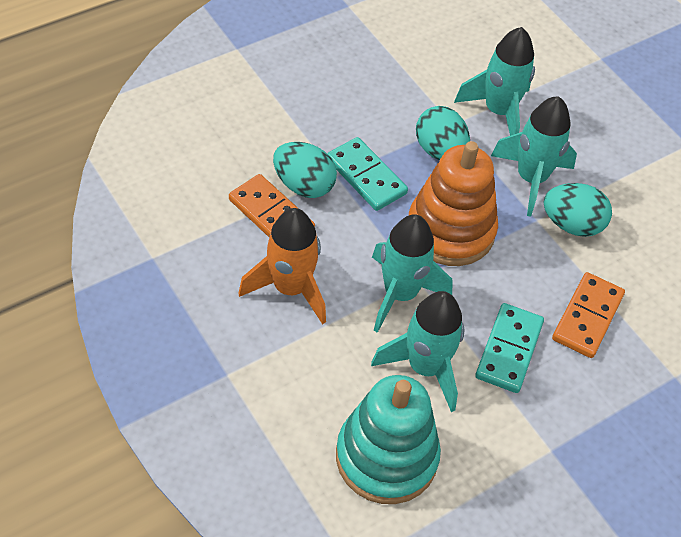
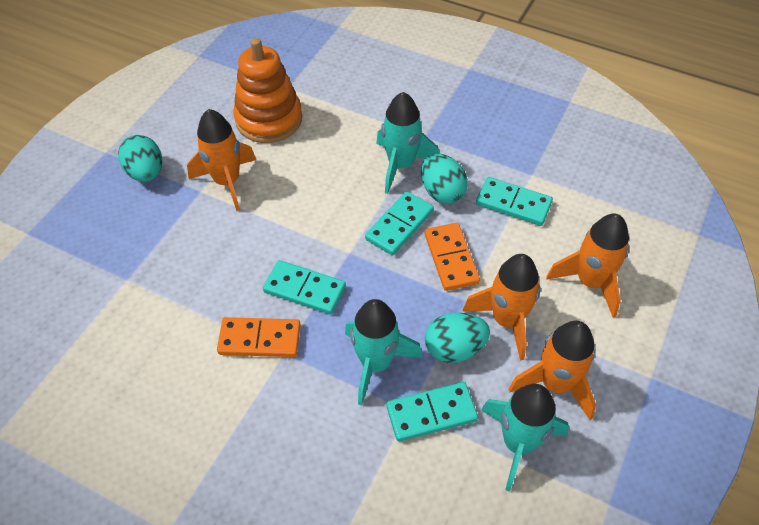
orange rocket: 1 -> 4
turquoise domino: 2 -> 4
turquoise rocket: 4 -> 3
turquoise stacking toy: 1 -> 0

